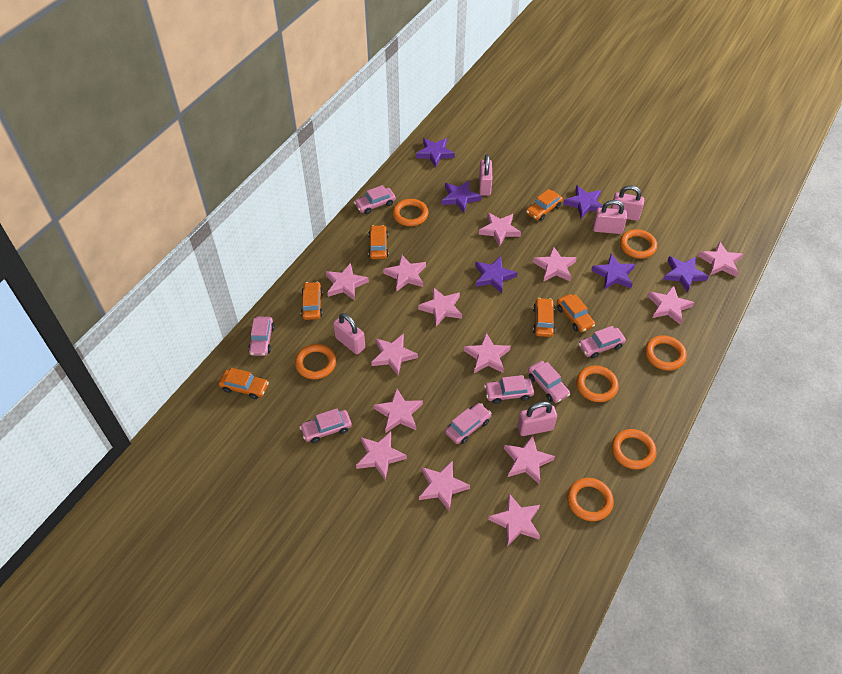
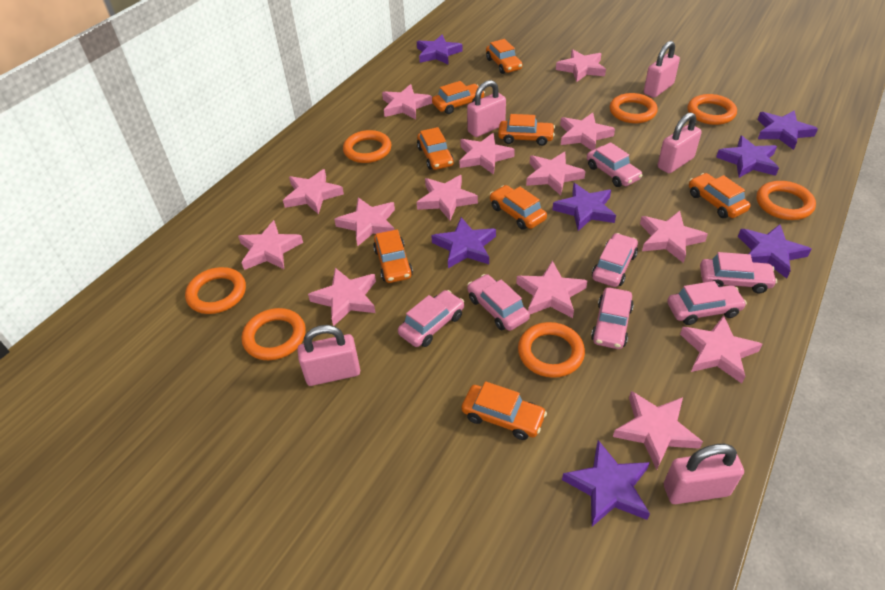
orange car: 6 -> 8
purple star: 6 -> 7

